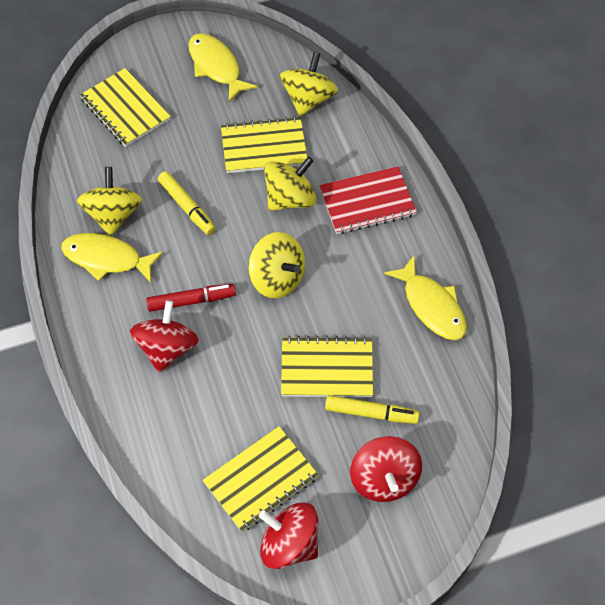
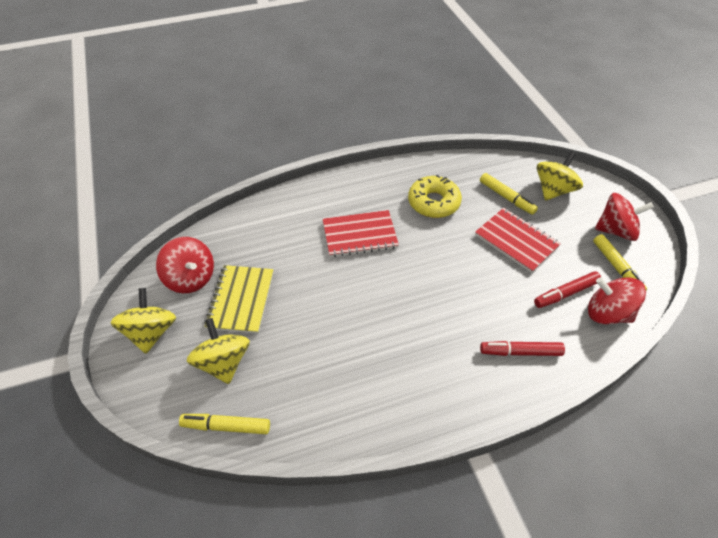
red marker: 1 -> 2
red notebook: 1 -> 2
yellow donut: 0 -> 1
yellow fish: 3 -> 0
yellow marker: 2 -> 3
yellow notebook: 4 -> 1
yellow spinning top: 4 -> 3

